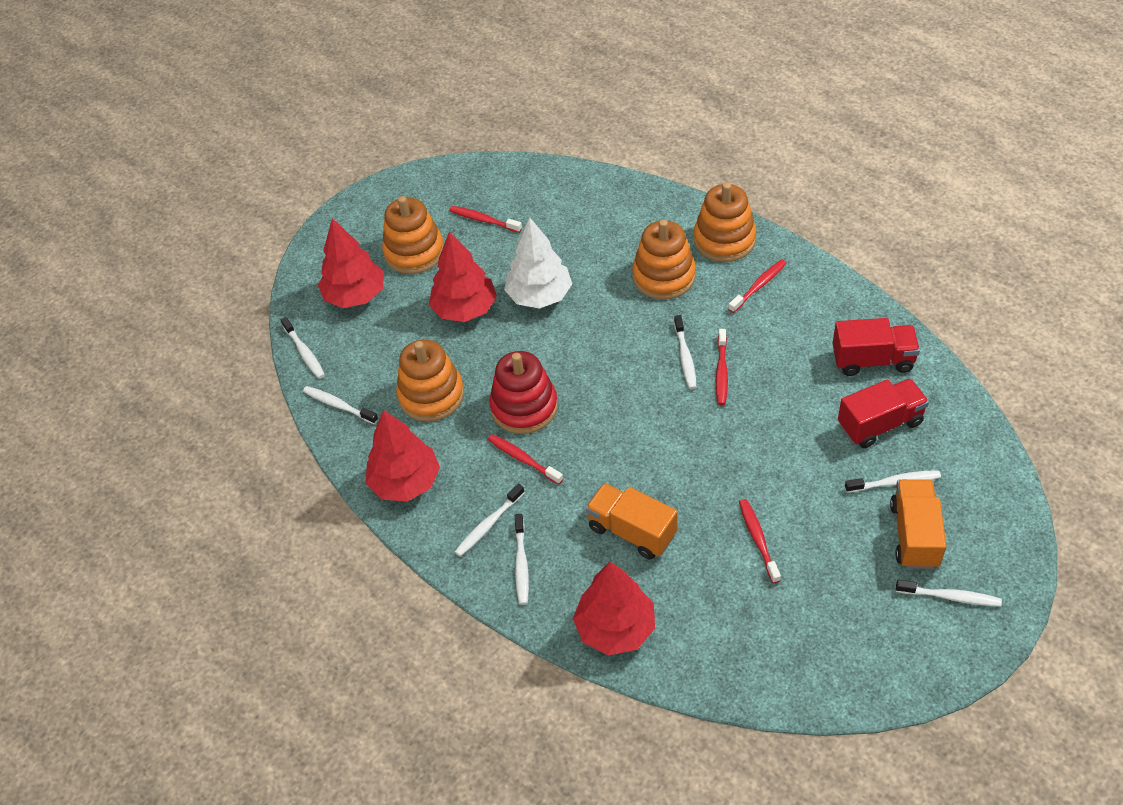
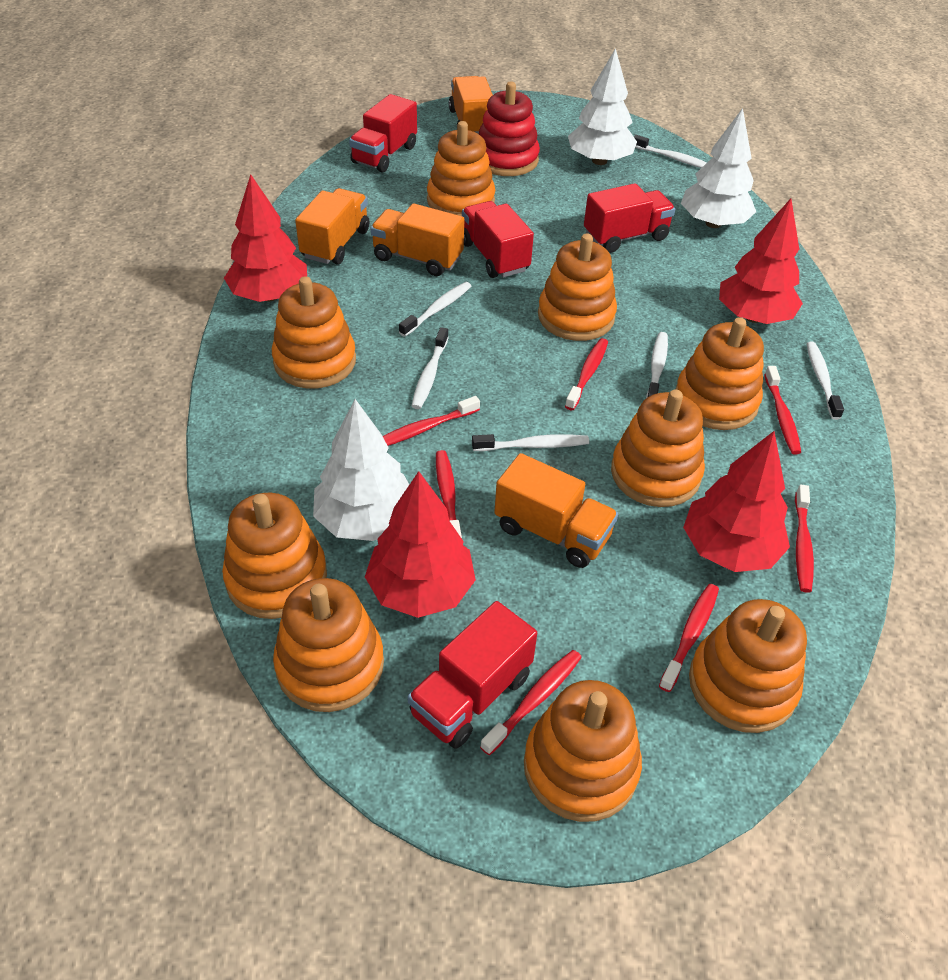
orange stacking toy: 4 -> 9
orange truck: 2 -> 4
red toothbrush: 5 -> 7
red truck: 2 -> 4
white toothbrush: 7 -> 6
white tree: 1 -> 3

